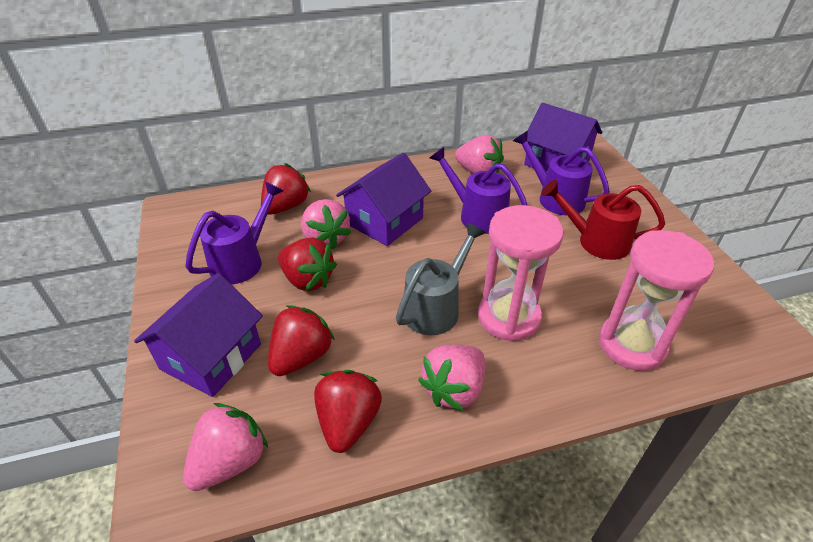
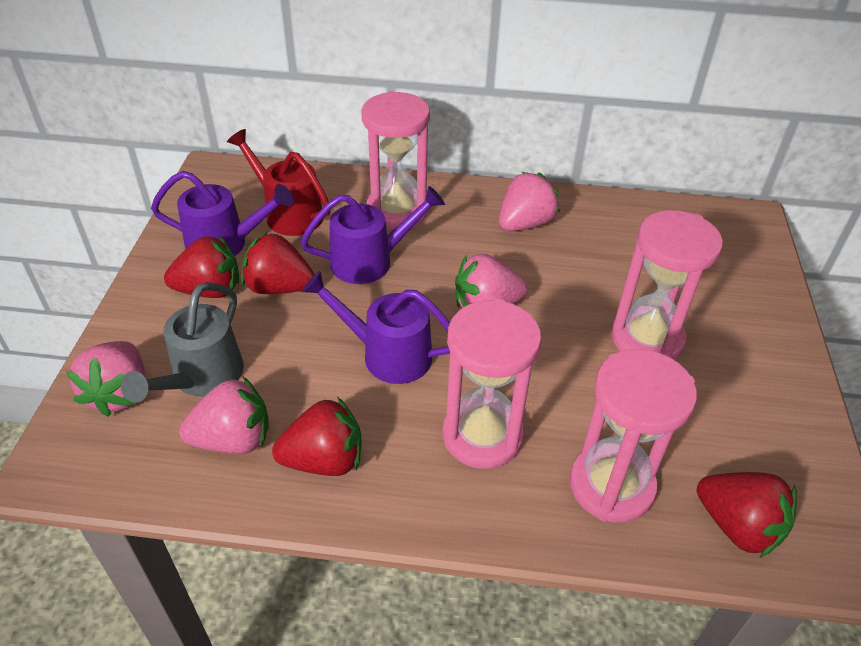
pink hourglass: 2 -> 4
purple house: 3 -> 0

